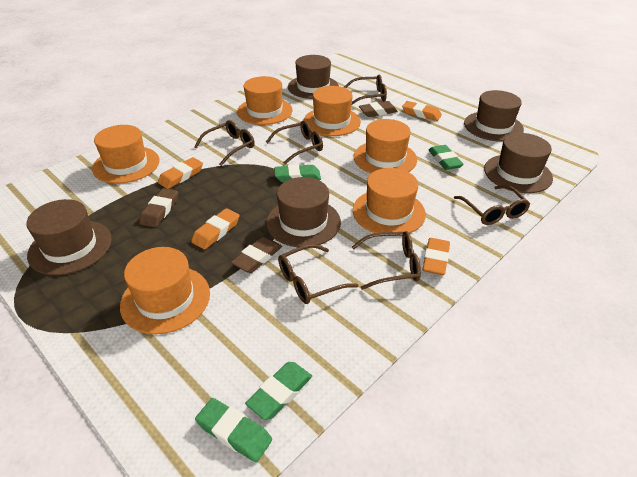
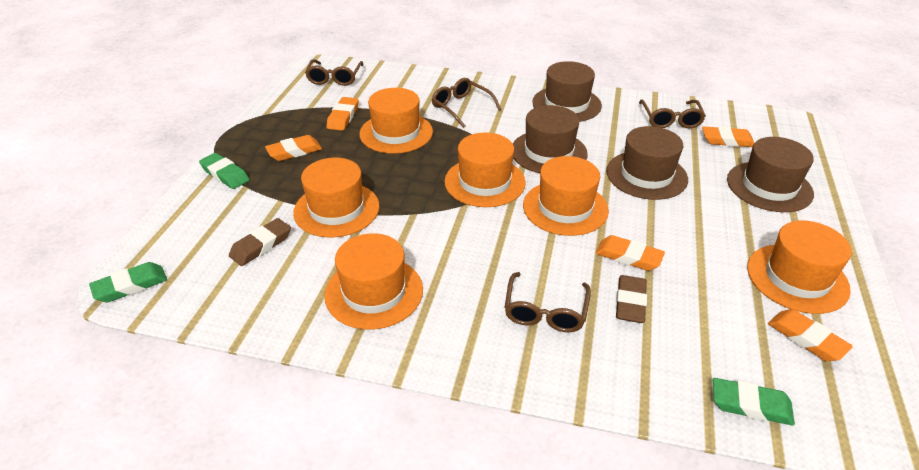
brown eraser: 3 -> 2
brown glasses: 6 -> 4
brown hat: 5 -> 4
green eraser: 4 -> 3
orange eraser: 4 -> 5

